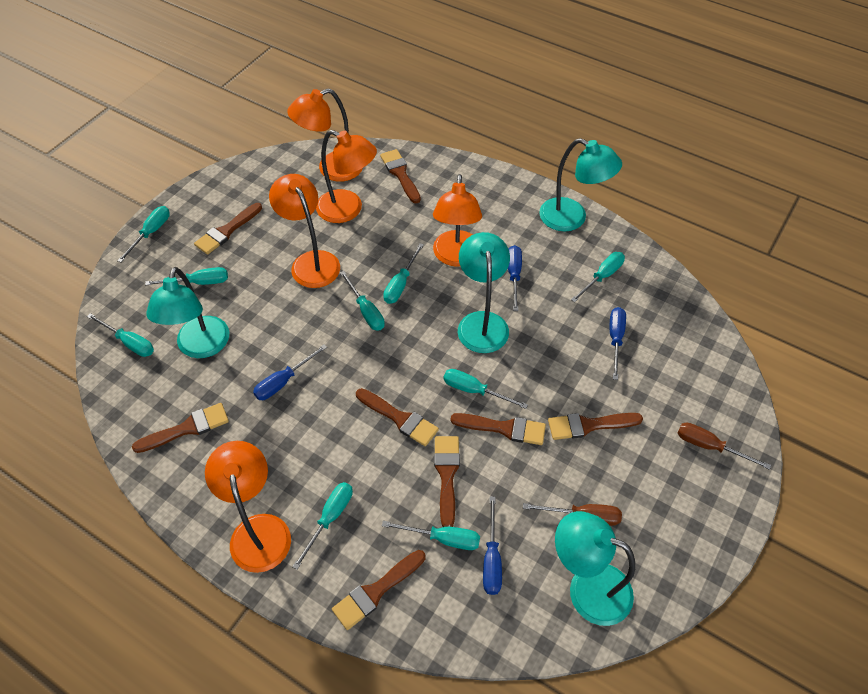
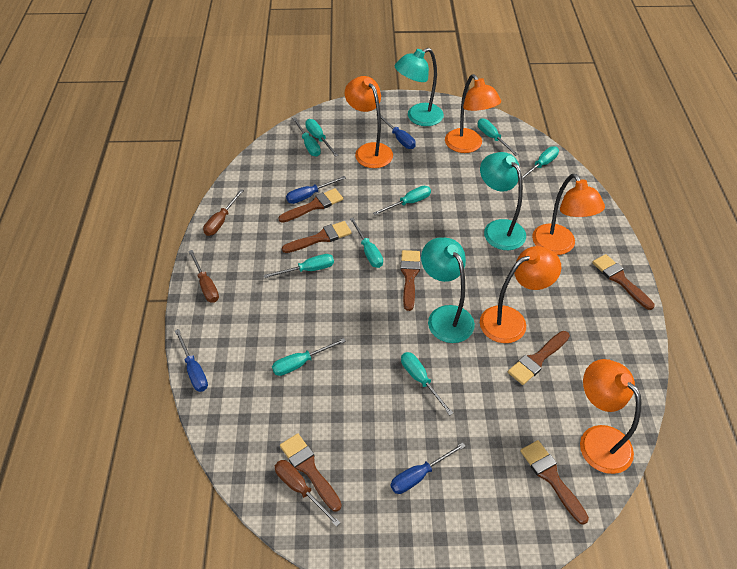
brown brush: 8 -> 7
brown screwdriver: 2 -> 3
turquoise lamp: 4 -> 3

